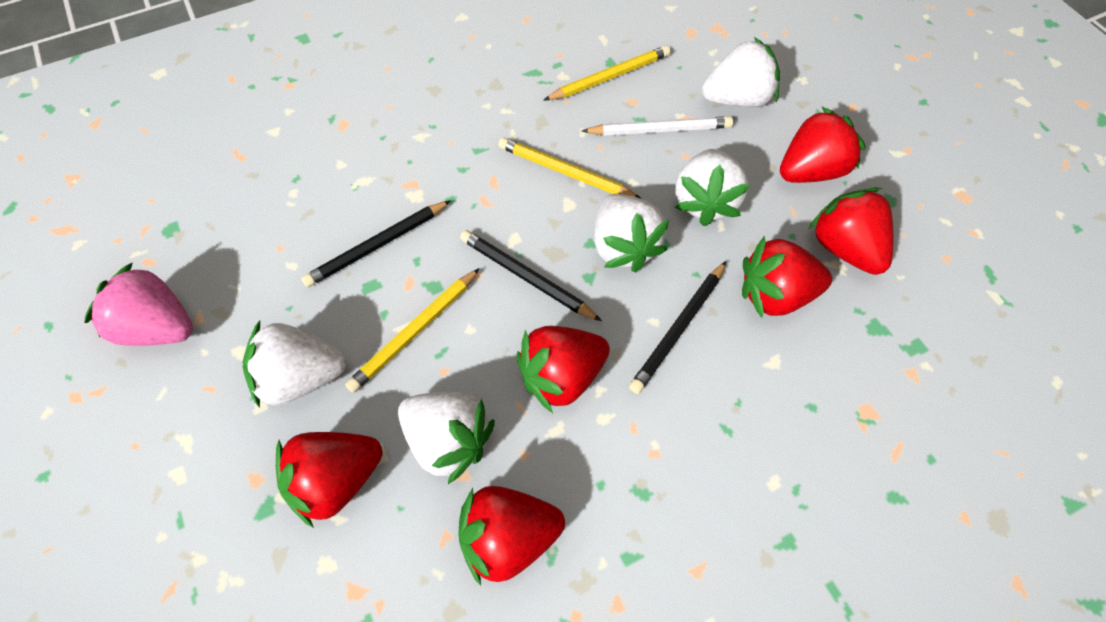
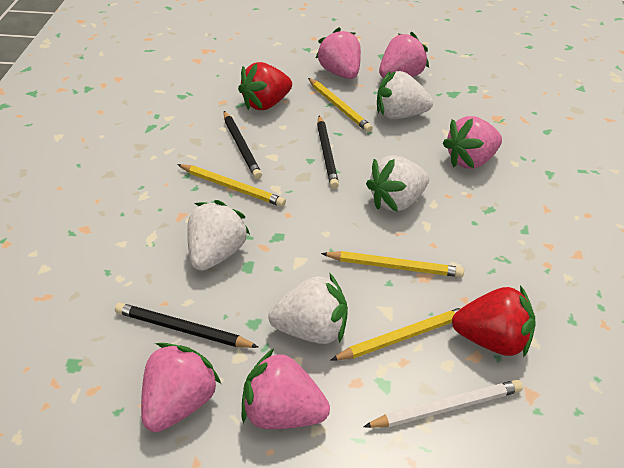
pink strawberry: 1 -> 5
red strawberry: 6 -> 2
white strawberry: 5 -> 4
yellow pencil: 3 -> 4

